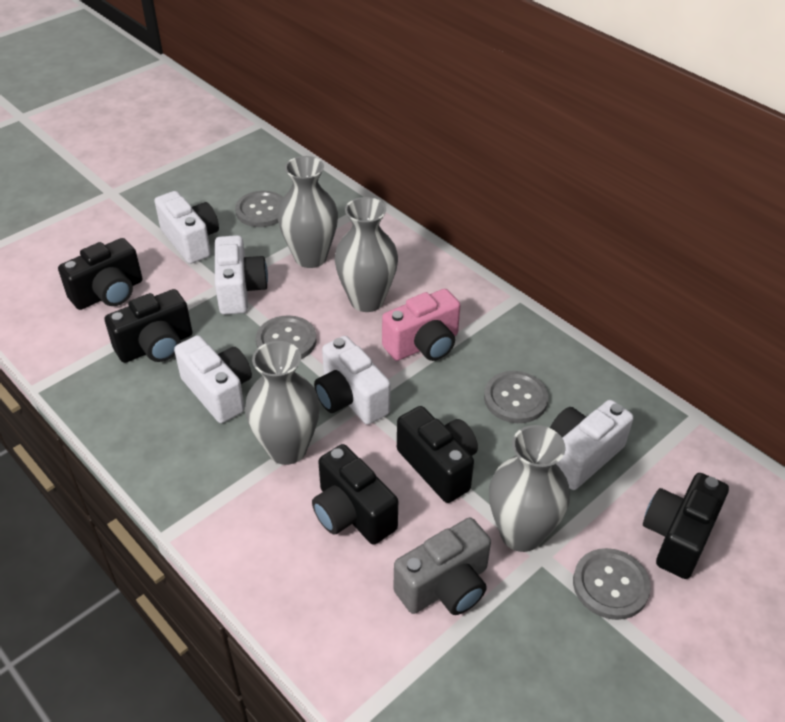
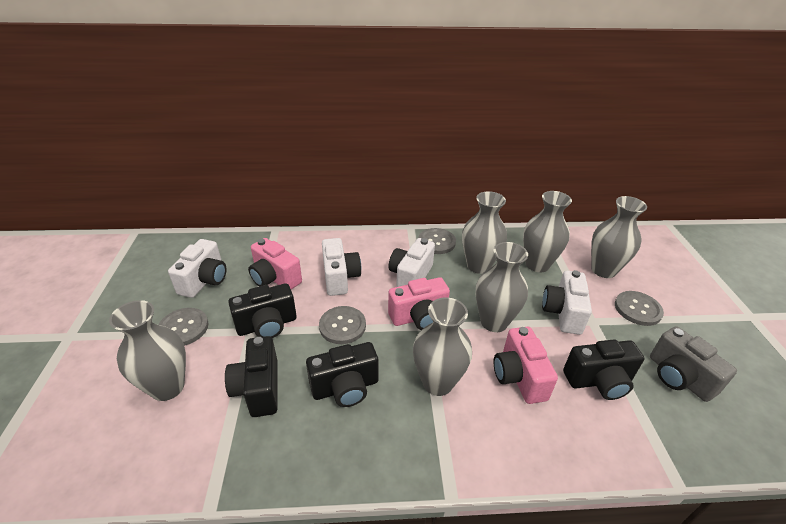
black camera: 5 -> 4
grey vase: 4 -> 6
pink camera: 1 -> 3
white camera: 5 -> 4

